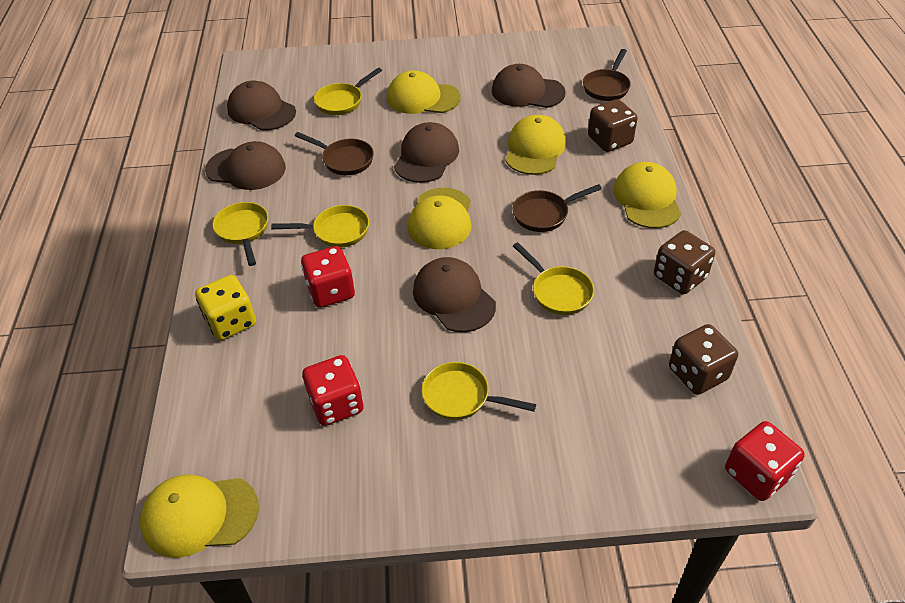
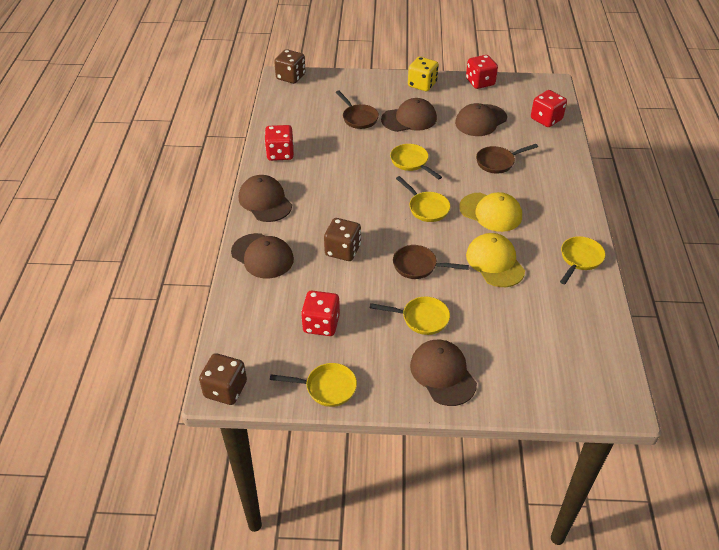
red dice: 3 -> 4
yellow cap: 5 -> 2

